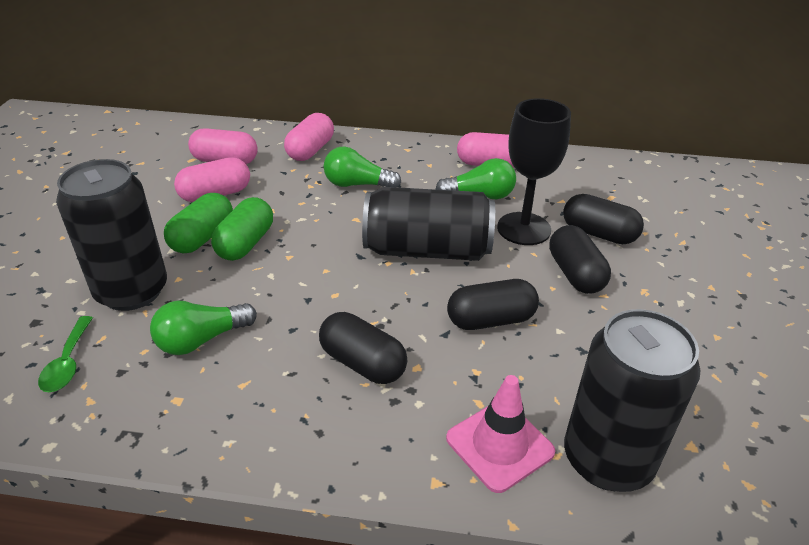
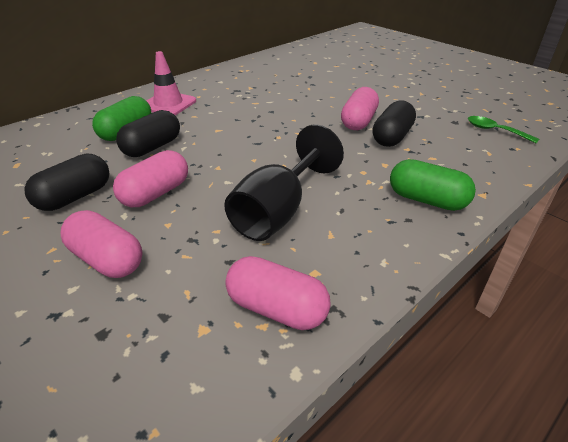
black can: 3 -> 0
black capsule: 4 -> 3
green light bulb: 3 -> 0

